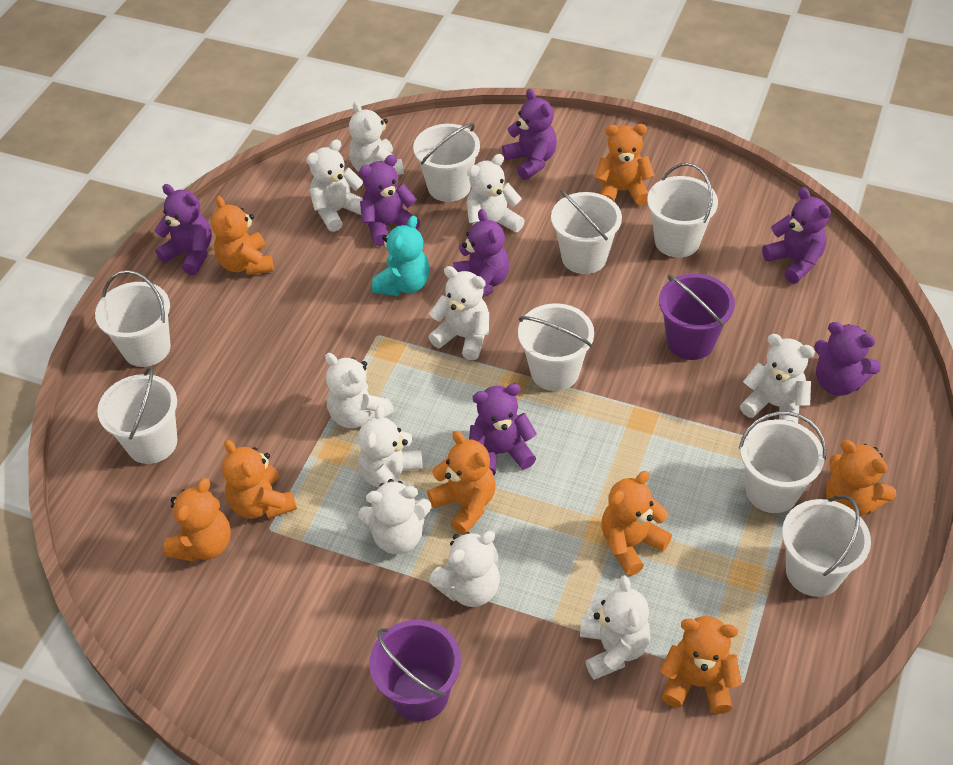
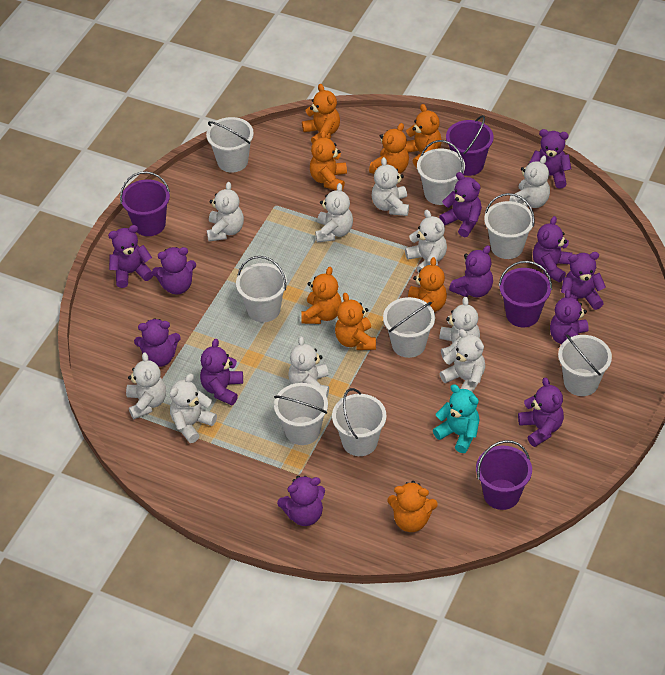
purple bucket: 2 -> 4
purple teddy bear: 7 -> 12

